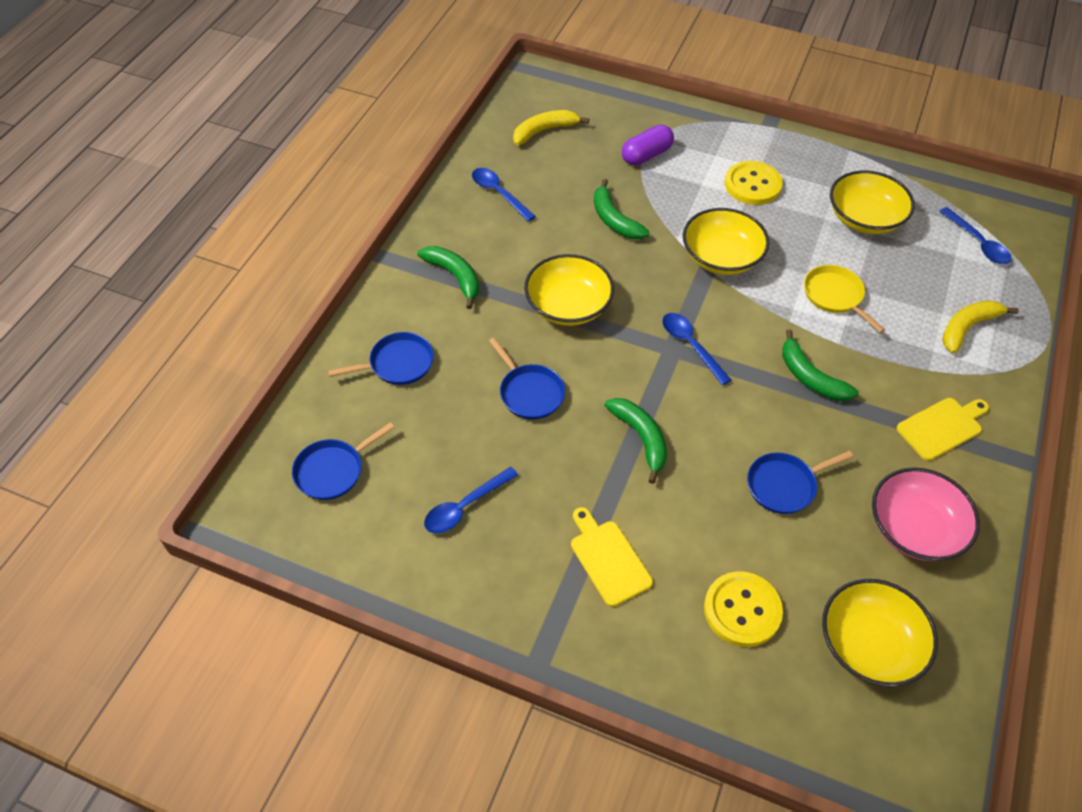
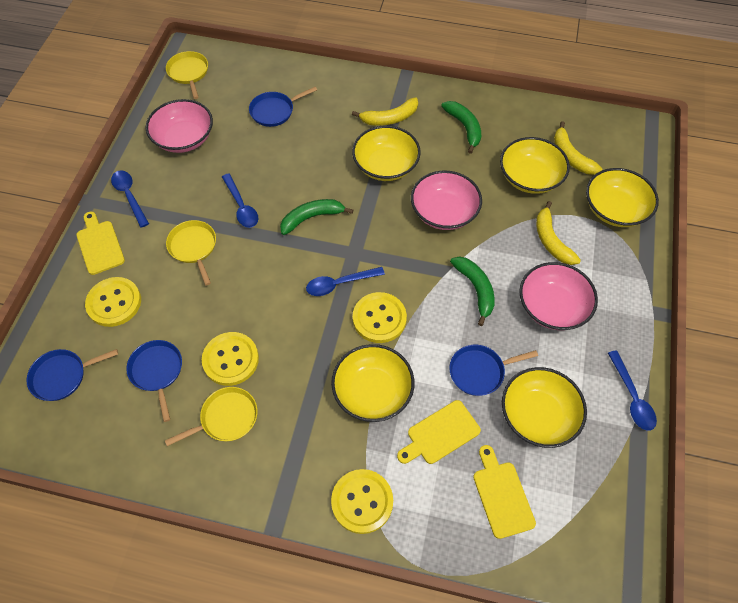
green banana: 4 -> 3
pink bowl: 1 -> 3
purple capsule: 1 -> 0
yellow banana: 2 -> 3
yellow bowl: 4 -> 5
yellow button: 2 -> 4
yellow cutting board: 2 -> 3
yellow pan: 1 -> 3

